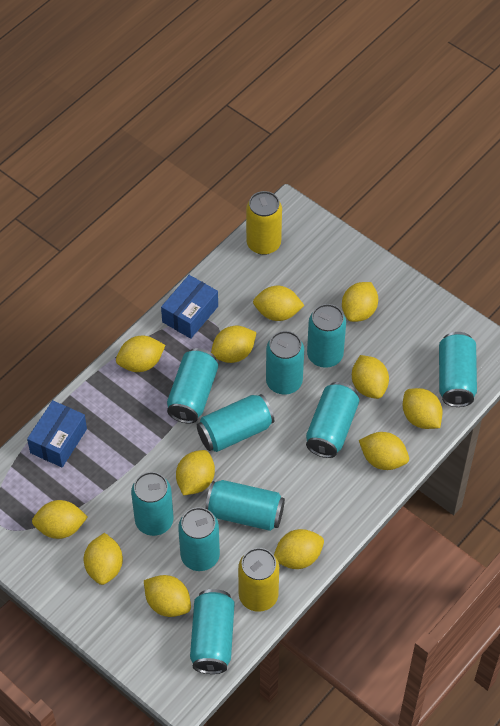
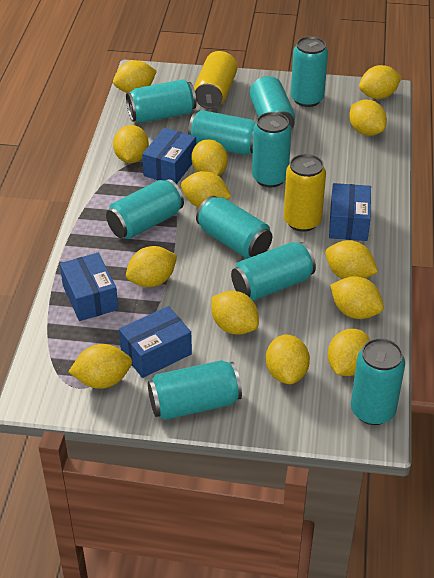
blue box: 2 -> 4
yellow lemon: 12 -> 13

